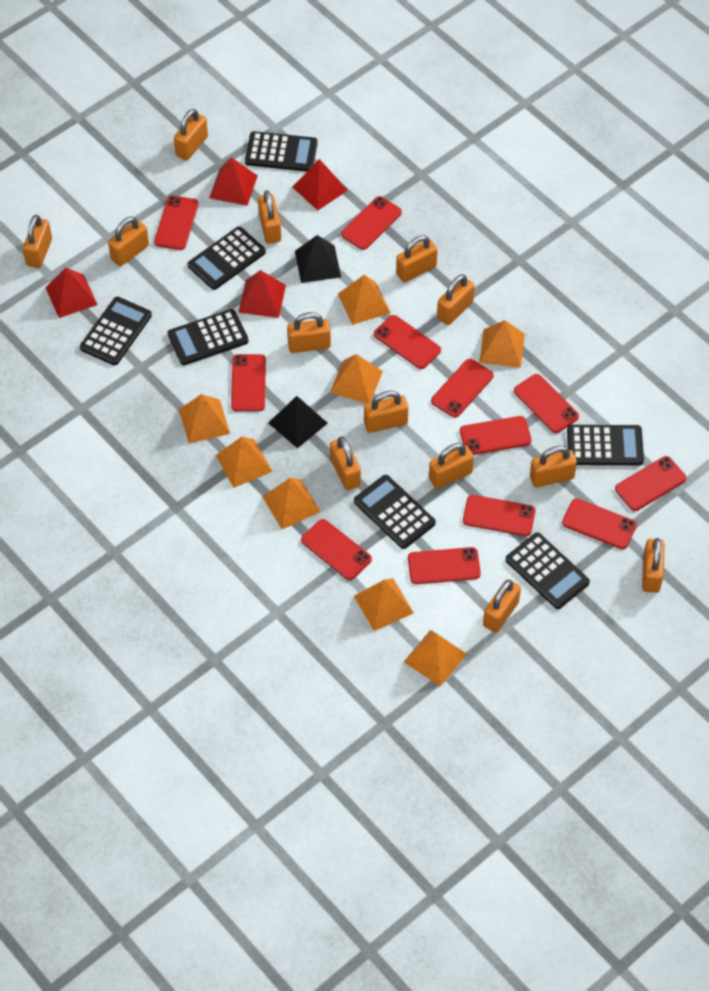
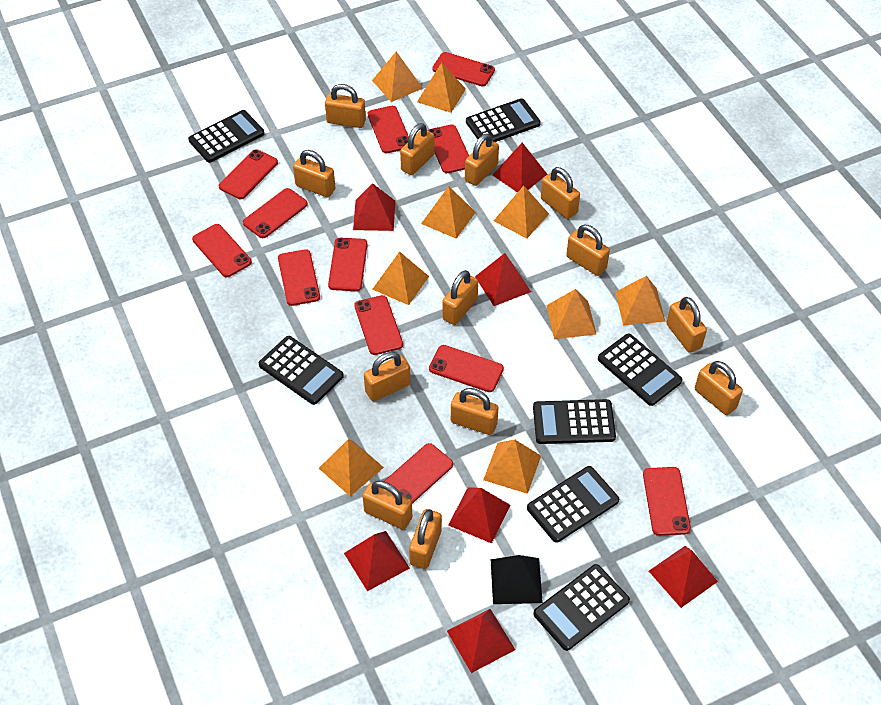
black pyramid: 2 -> 1
orange pyramid: 8 -> 9
red pyramid: 4 -> 7

